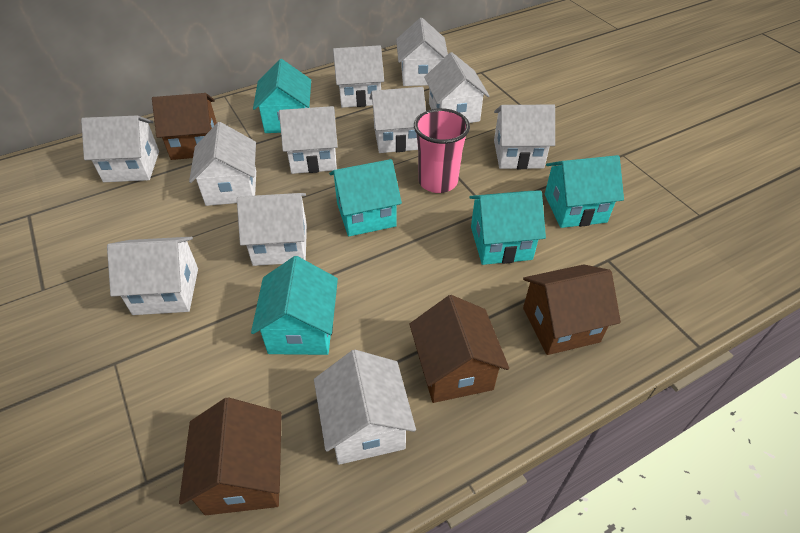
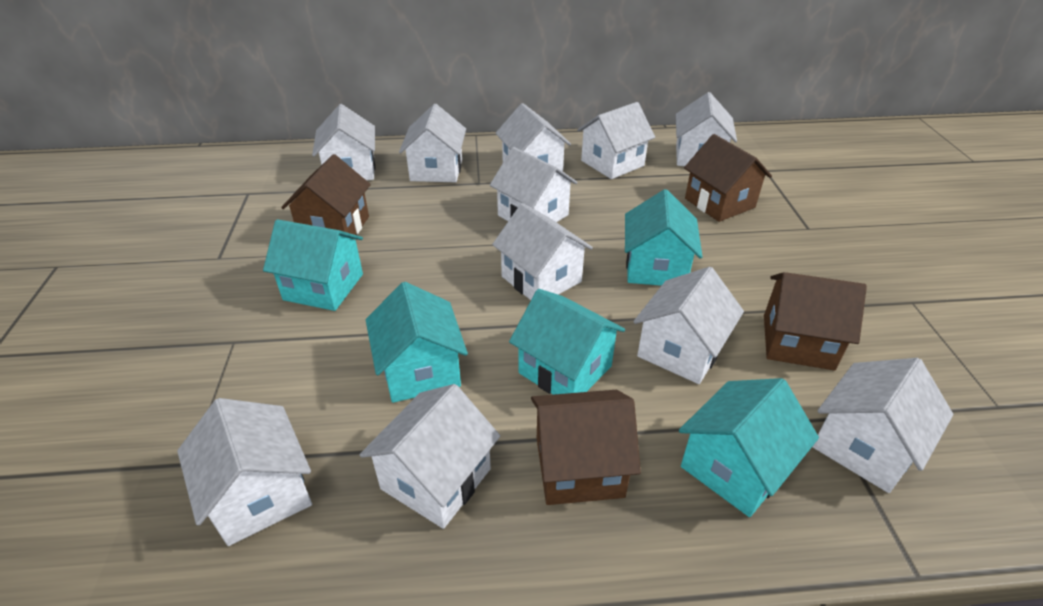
pink cup: 1 -> 0

